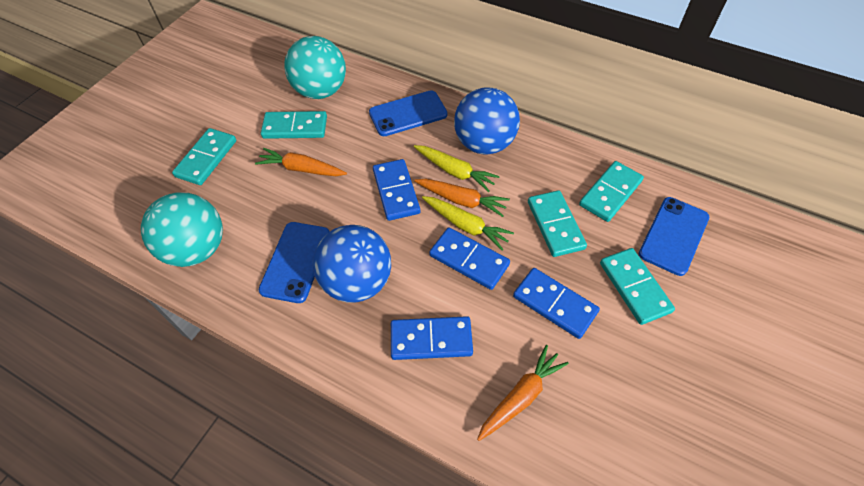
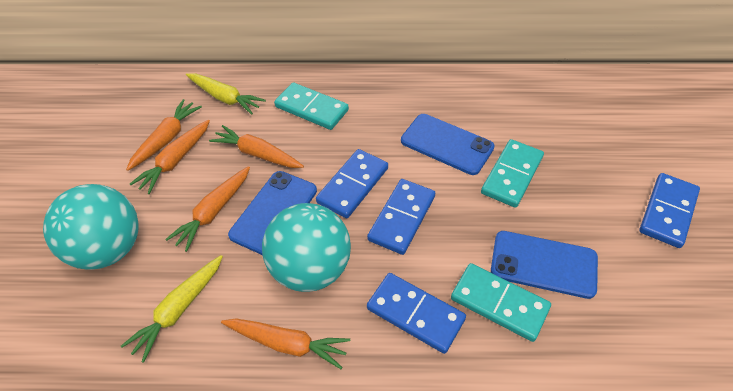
blue ball: 2 -> 0
orange carrot: 3 -> 5
turquoise domino: 5 -> 3

